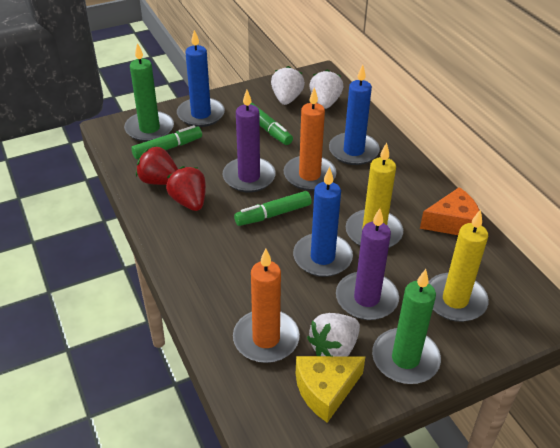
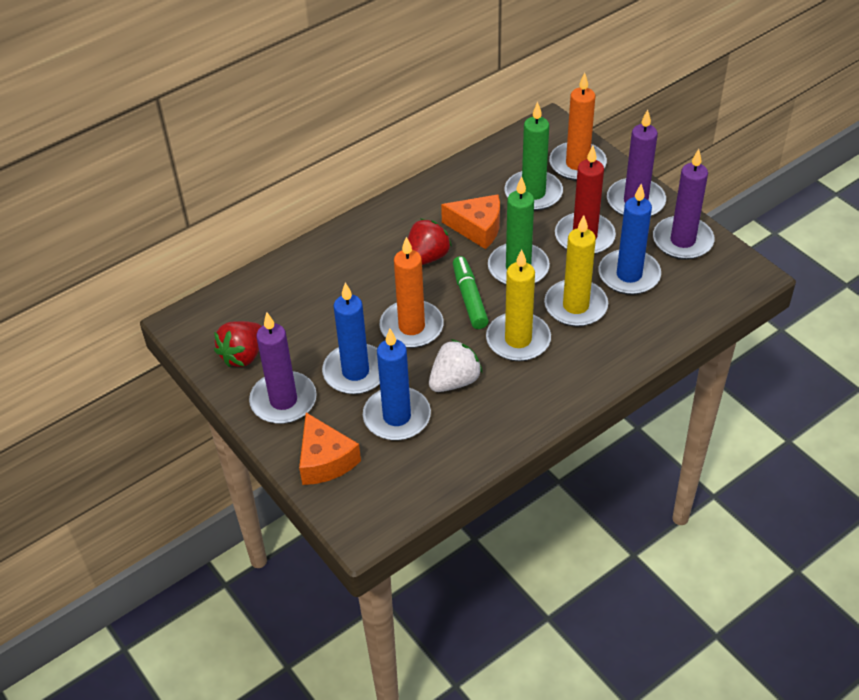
green marker: 3 -> 1
orange cheese: 1 -> 2
purple candle: 2 -> 3
red candle: 0 -> 1
white strawberry: 3 -> 1
yellow cheese: 1 -> 0

